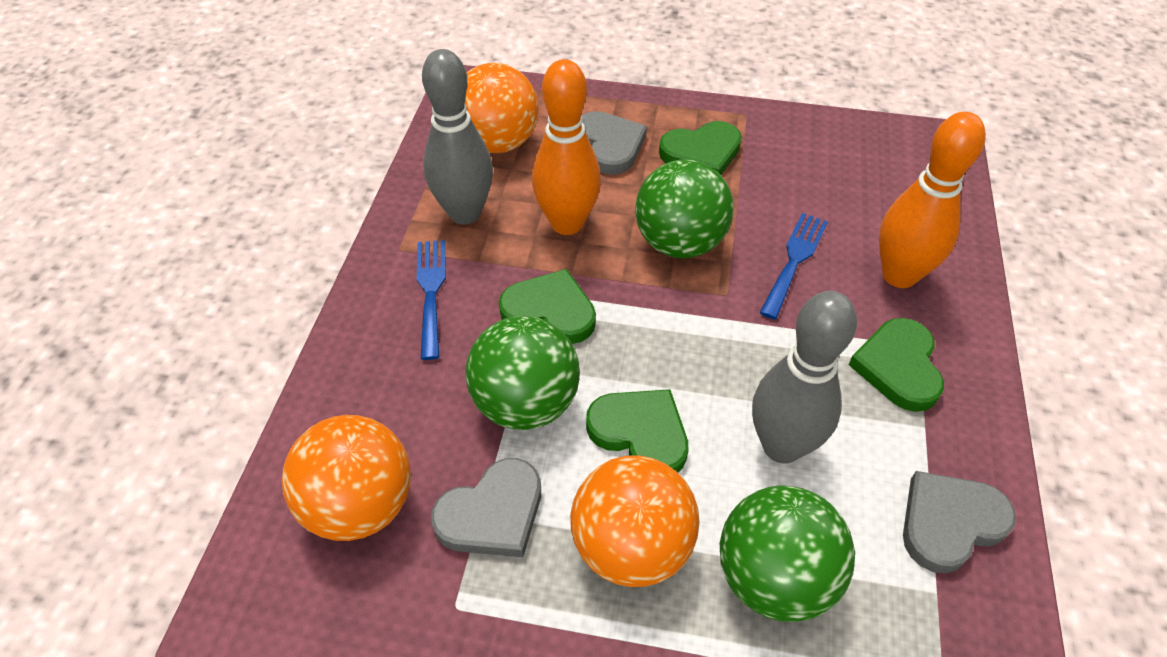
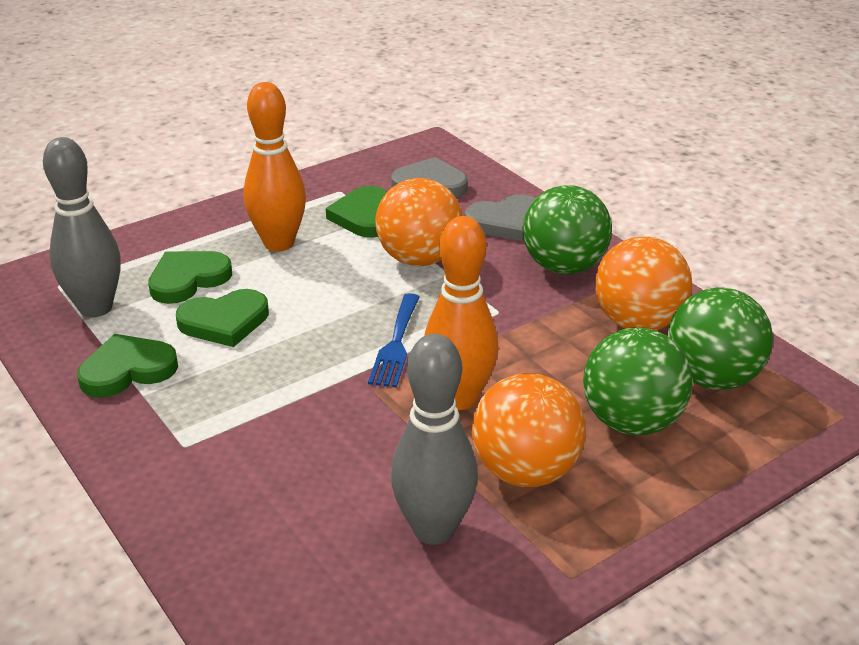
blue fork: 2 -> 1
grey heart: 3 -> 2

